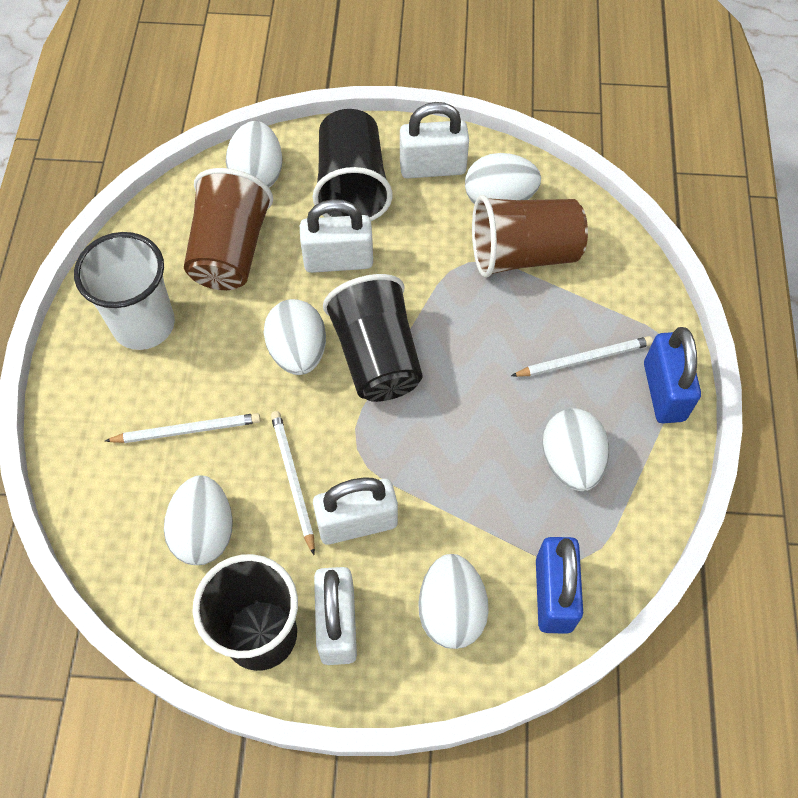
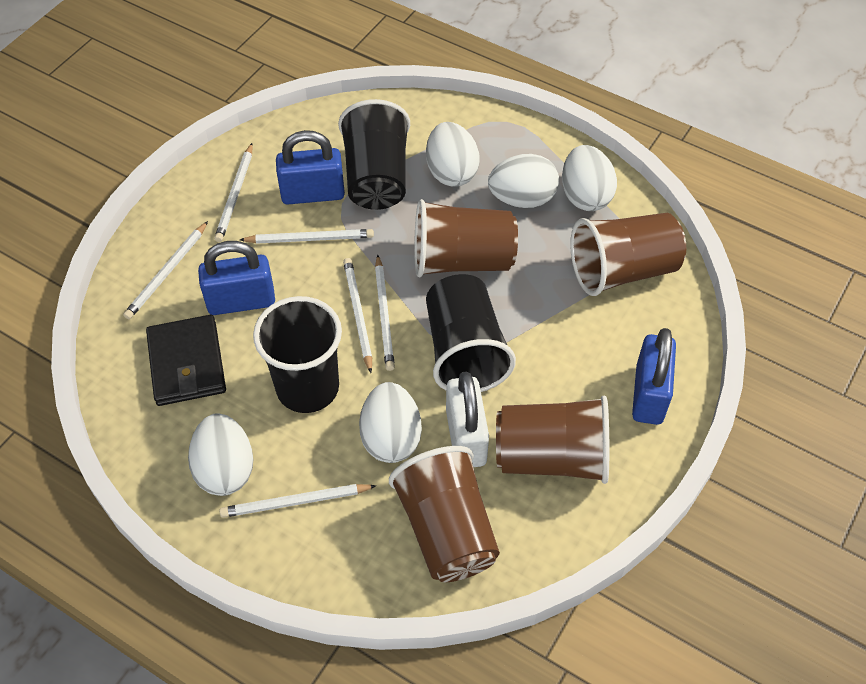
black wallet: 0 -> 1
blue padlock: 2 -> 3
brown cup: 2 -> 4
white cup: 1 -> 0
white egg: 6 -> 5
white padlock: 4 -> 1
white pencil: 3 -> 6

